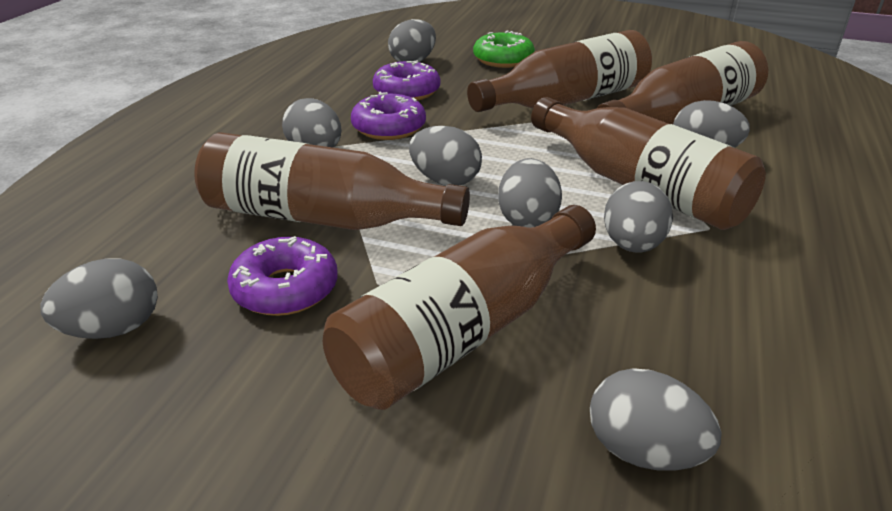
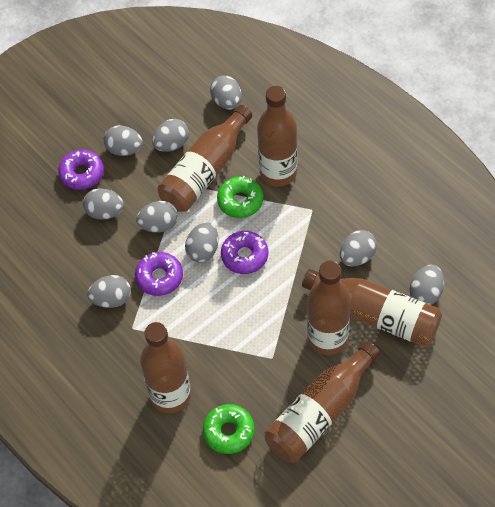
brown bottle: 5 -> 6
green donut: 1 -> 2
grey egg: 8 -> 9

